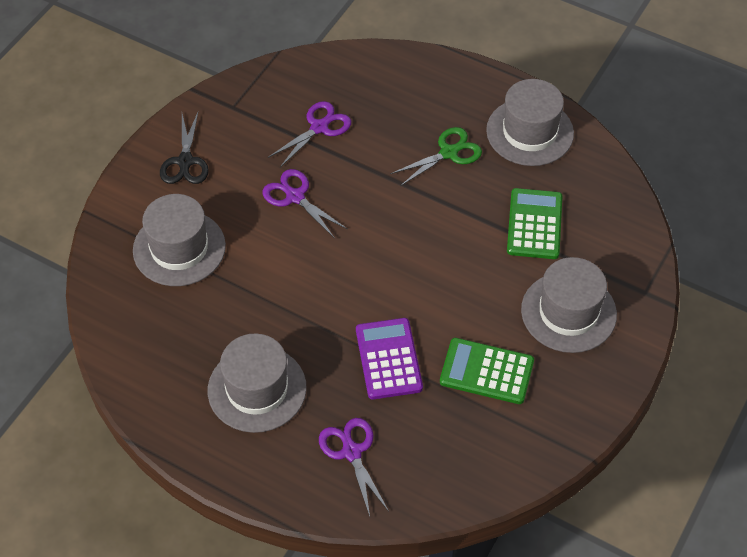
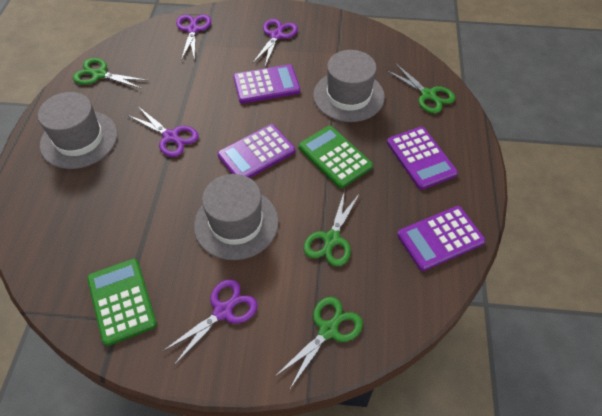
black scissors: 1 -> 0
green scissors: 1 -> 4
grey hat: 4 -> 3
purple calculator: 1 -> 4
purple scissors: 3 -> 4

